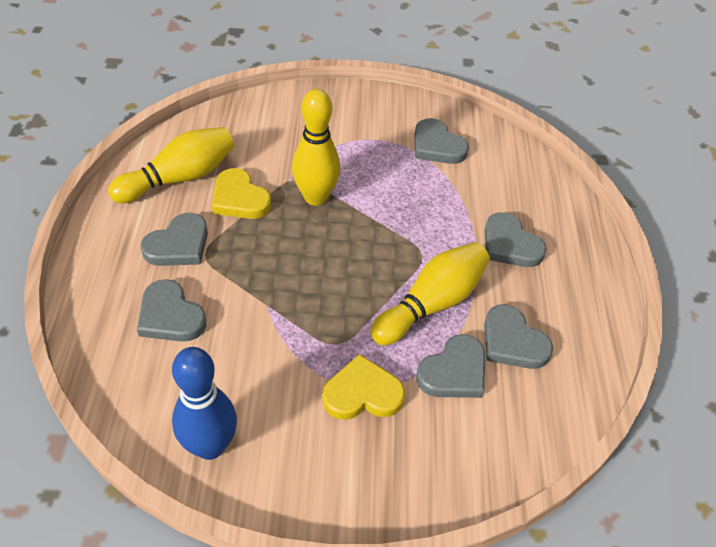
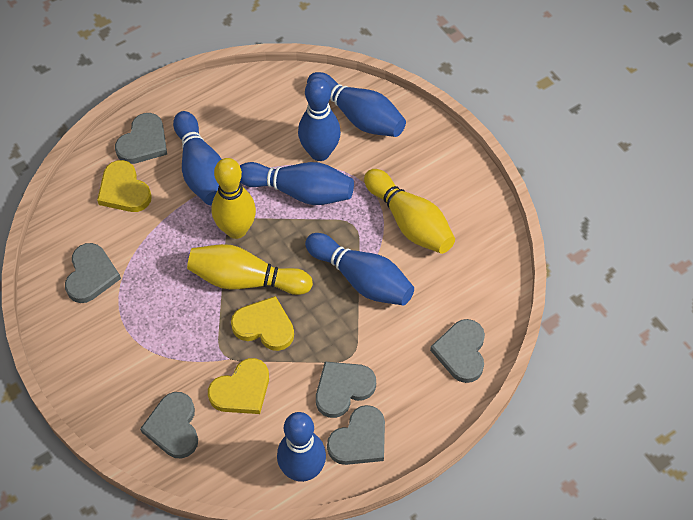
blue bowling pin: 1 -> 6
yellow heart: 2 -> 3

